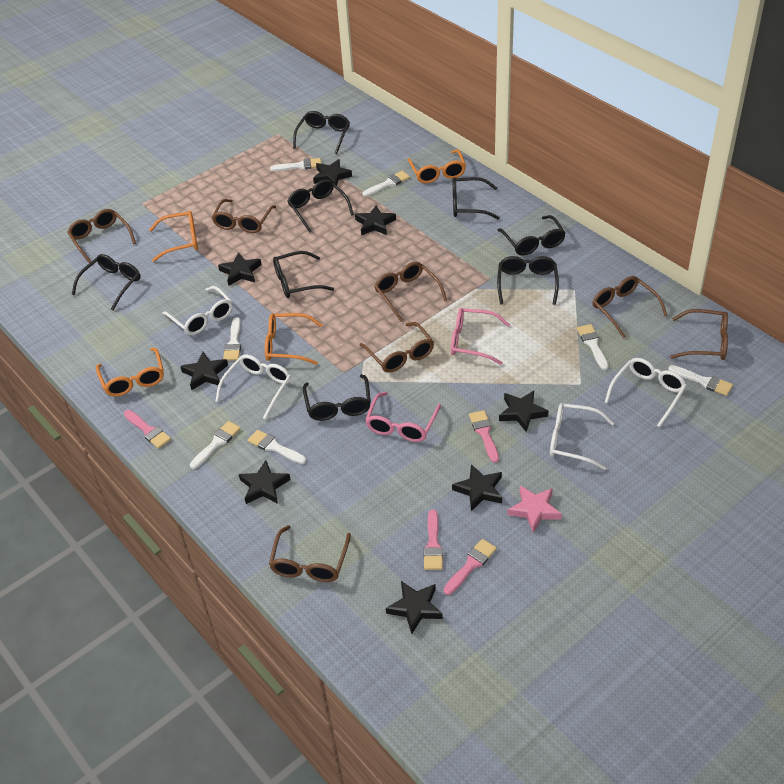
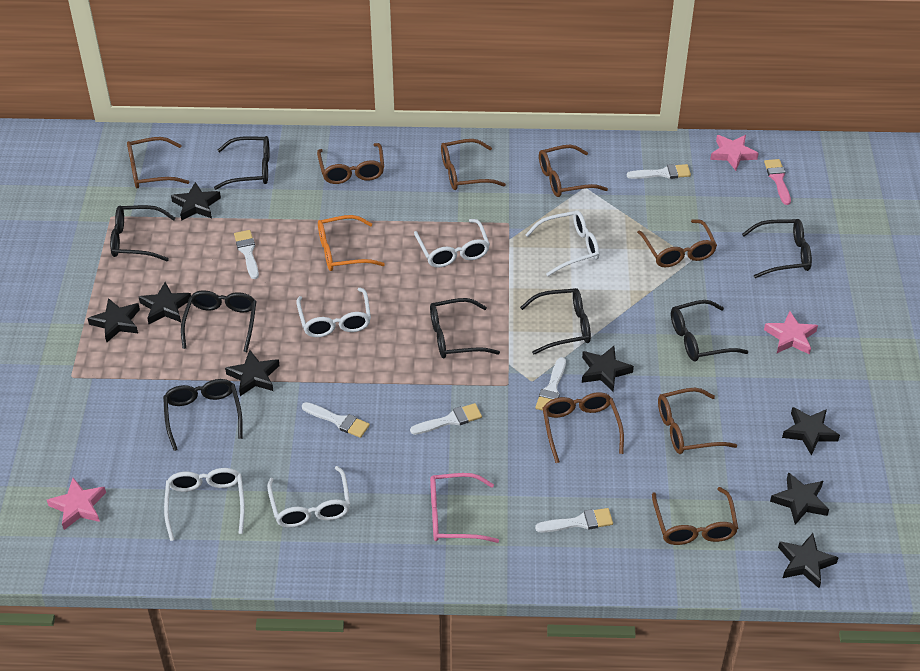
brown glasses: 7 -> 8
orange glasses: 4 -> 1
pink brush: 4 -> 1
pink glasses: 2 -> 1
pink star: 1 -> 3
white brush: 7 -> 6
white glasses: 4 -> 5

